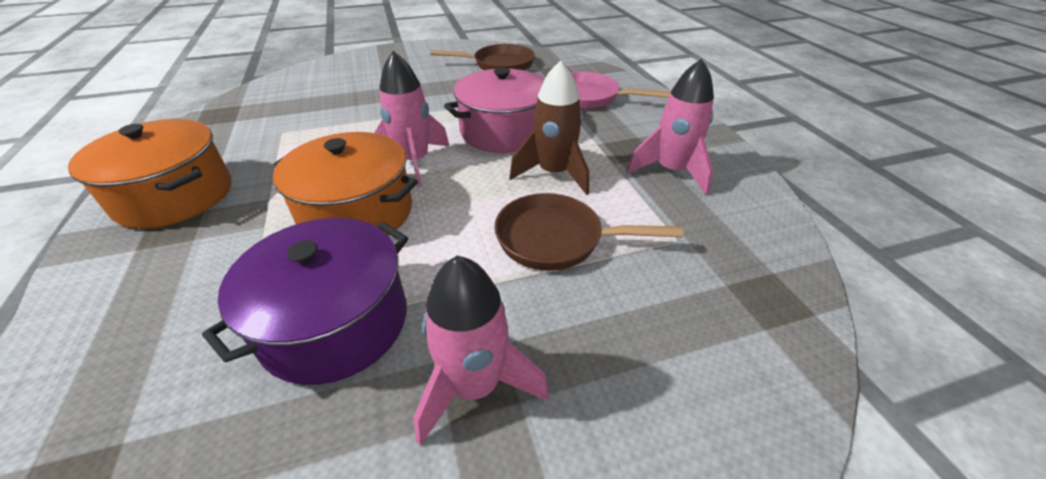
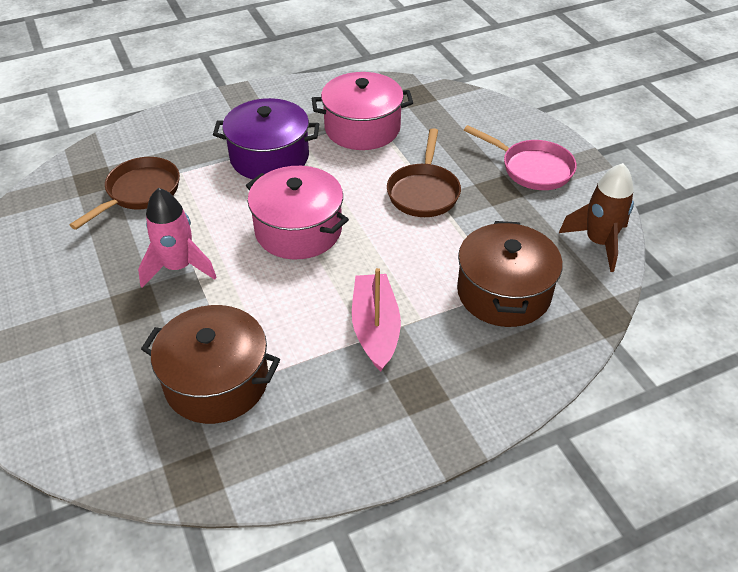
brown pot: 0 -> 2
orange pot: 2 -> 0
pink boat: 0 -> 1
pink pot: 1 -> 2
pink rocket: 3 -> 1

